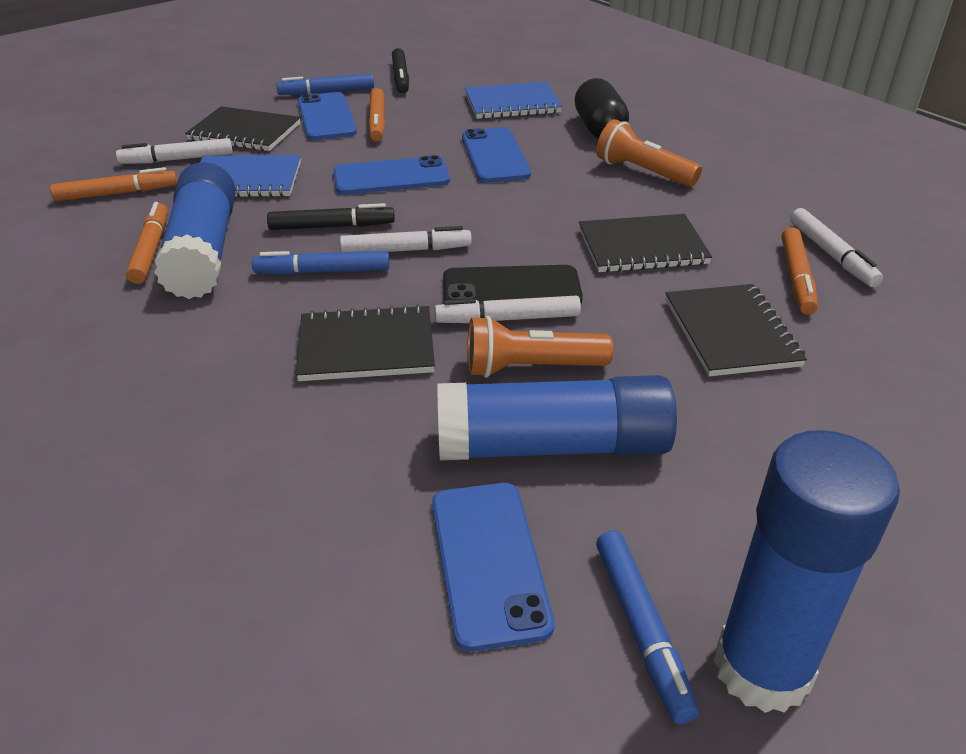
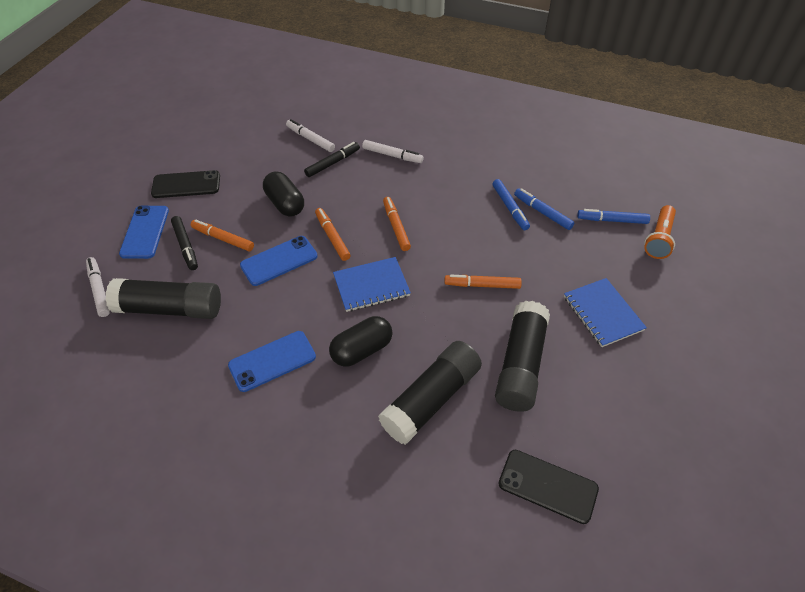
black capsule: 1 -> 2
black glue stick: 0 -> 3
black notebook: 4 -> 0
black phone: 1 -> 2
blue glue stick: 3 -> 0
blue phone: 4 -> 3
orange flashlight: 2 -> 1
white marker: 4 -> 3

